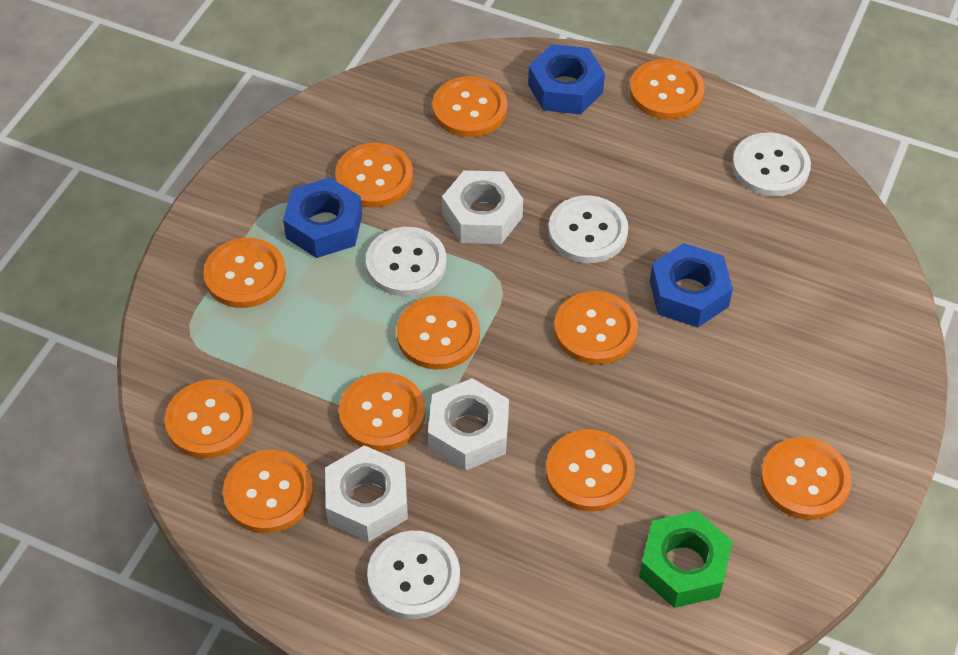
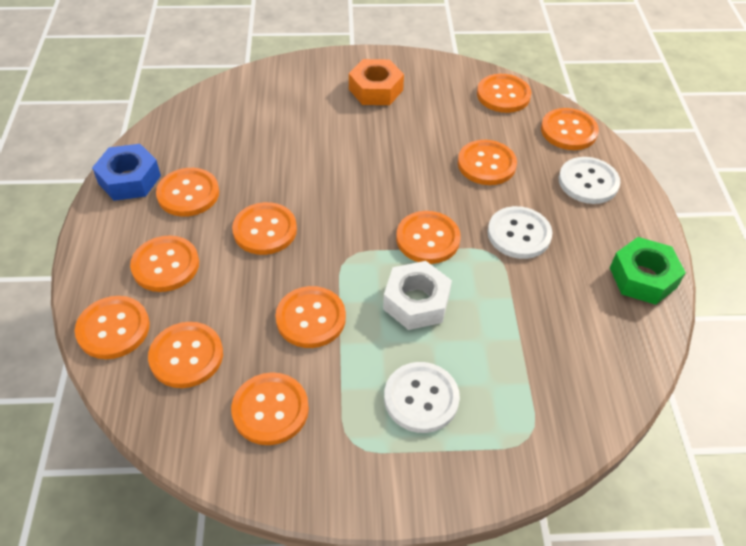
blue nut: 3 -> 1
orange nut: 0 -> 1
white button: 4 -> 3
white nut: 3 -> 1

